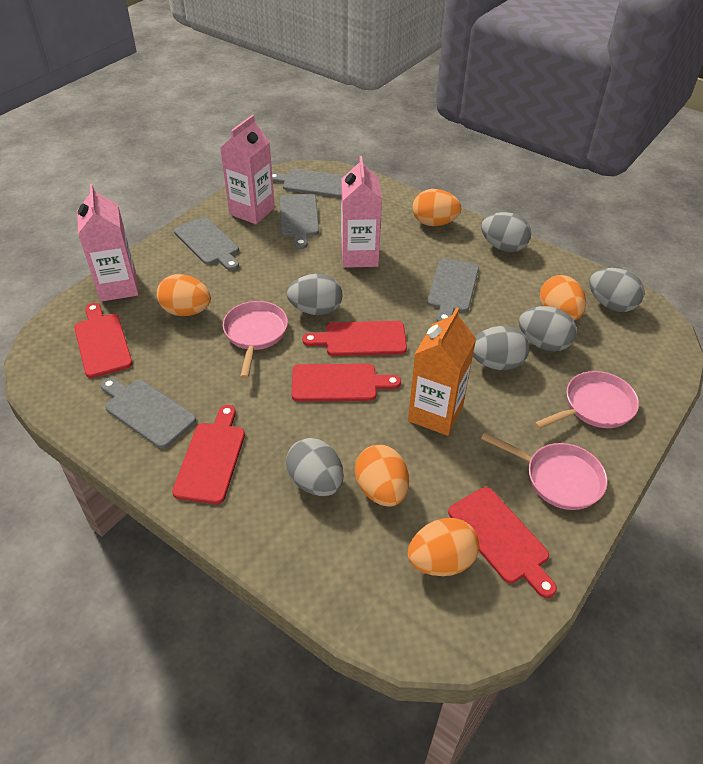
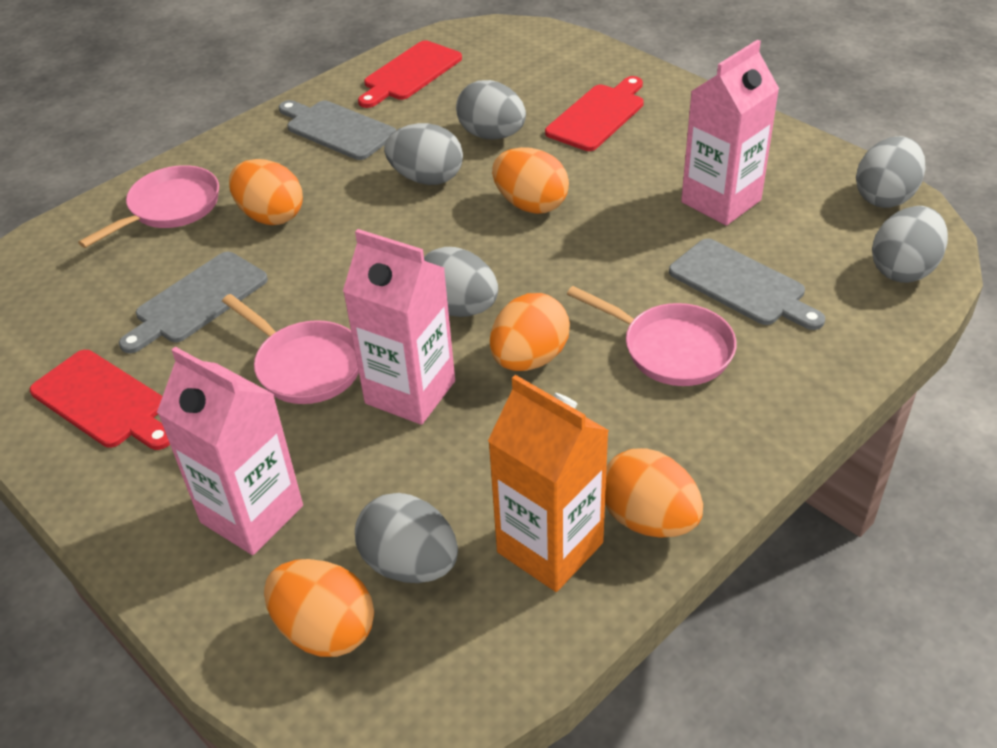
grey cutting board: 5 -> 3
red cutting board: 5 -> 3

